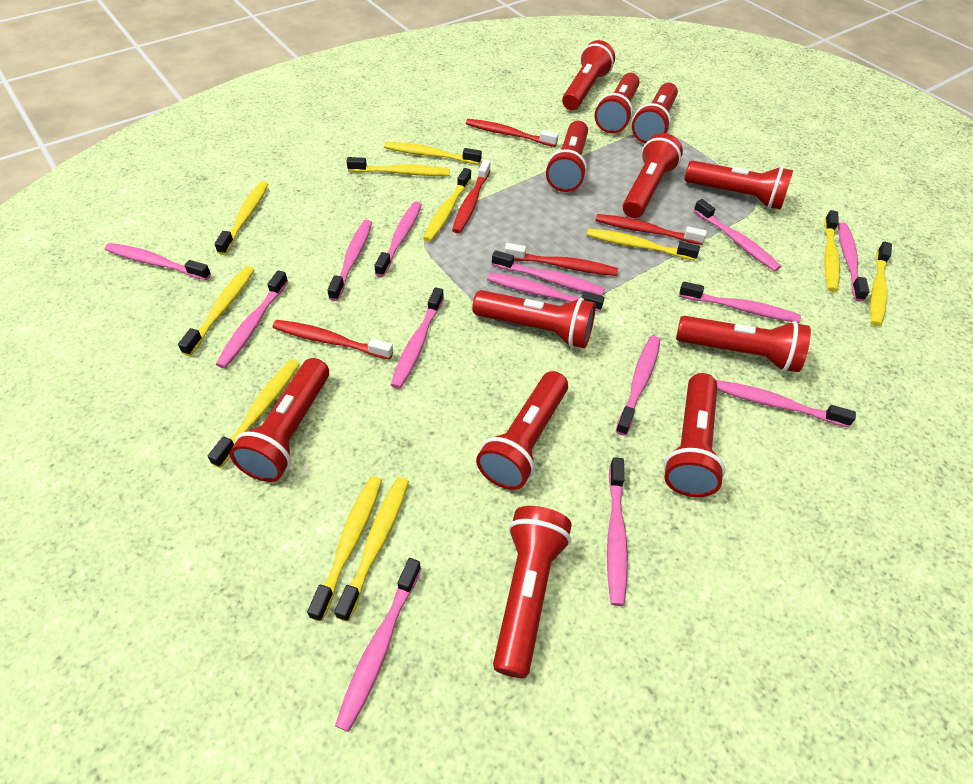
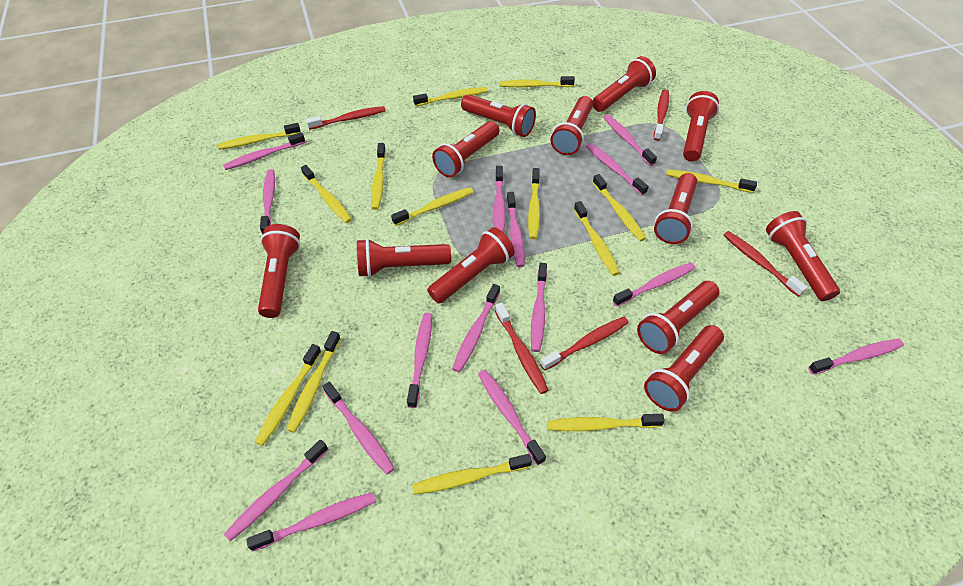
pink toothbrush: 14 -> 15
yellow toothbrush: 11 -> 14

